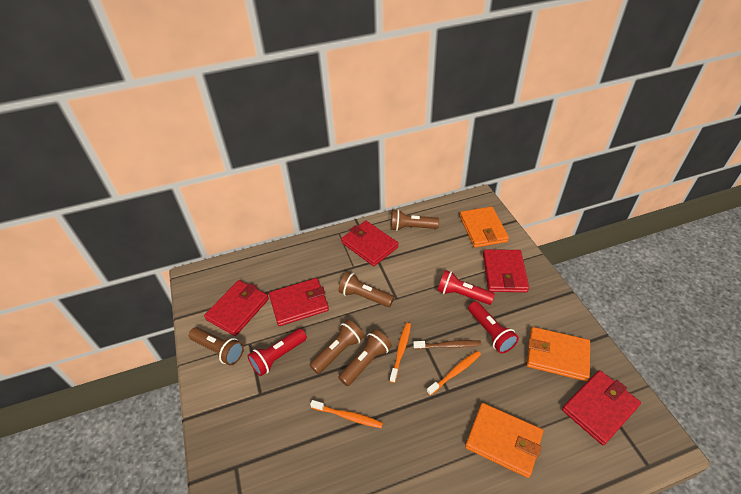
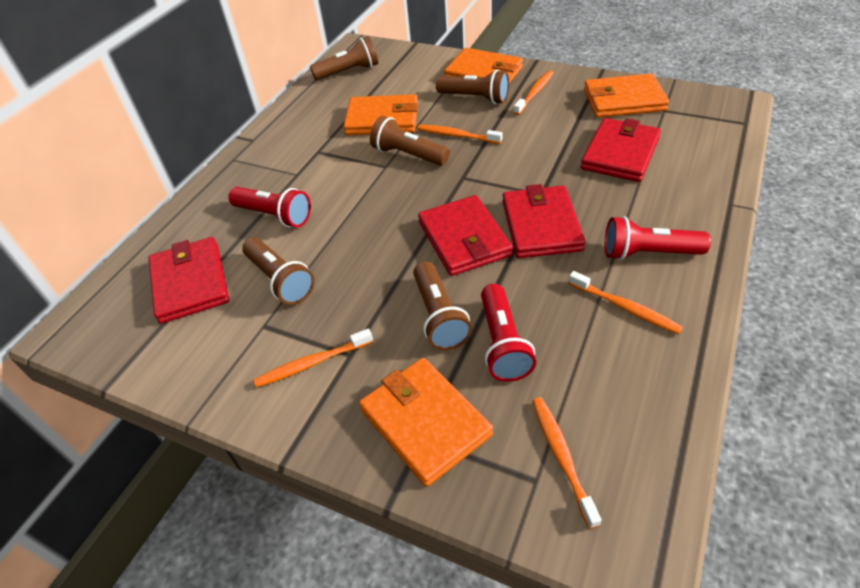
brown toothbrush: 1 -> 0
orange toothbrush: 3 -> 5
orange wallet: 3 -> 4
red wallet: 5 -> 4

